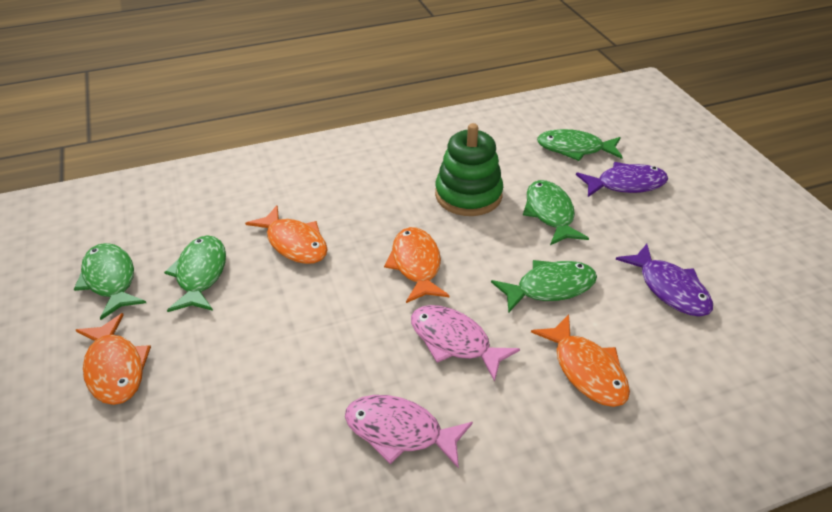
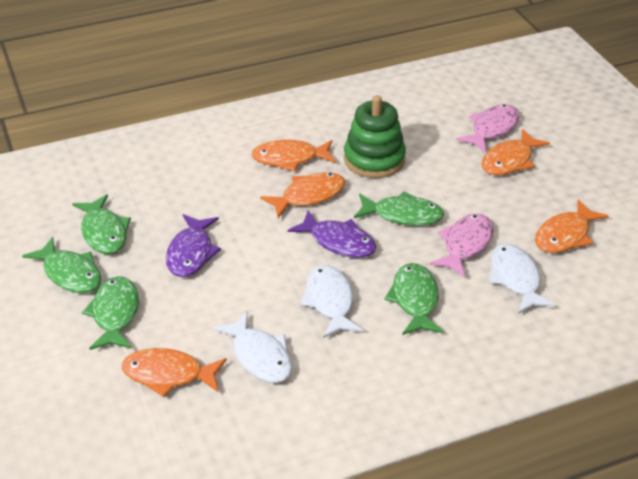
orange fish: 4 -> 5
white fish: 0 -> 3

